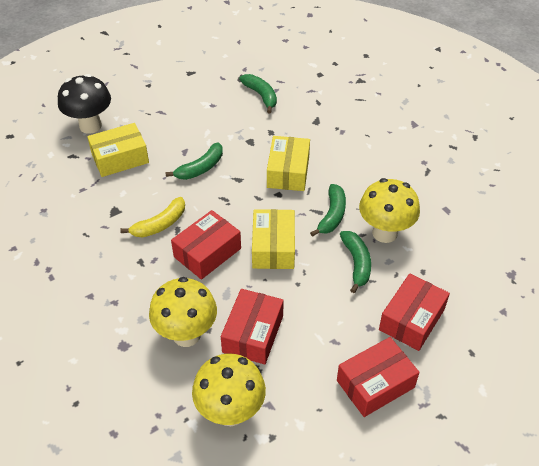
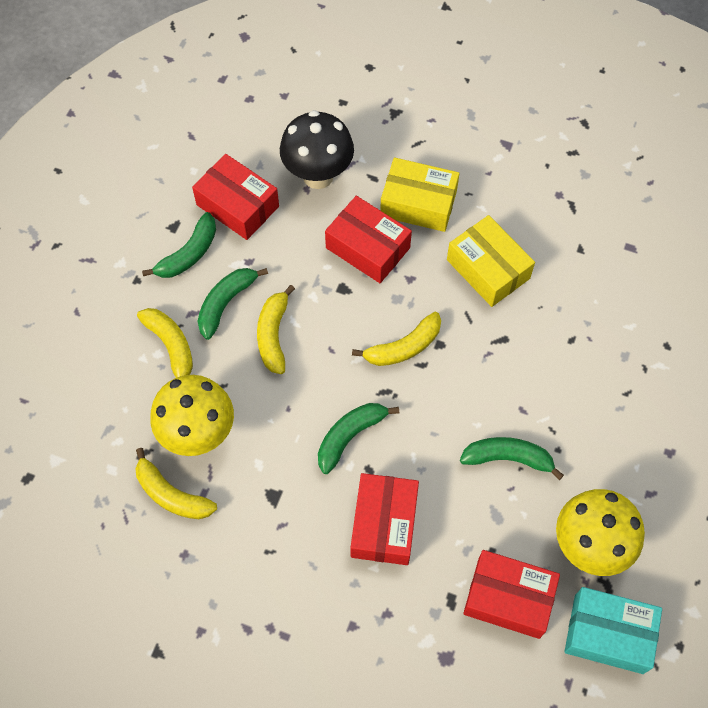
turquoise box: 0 -> 1
yellow banana: 1 -> 4
yellow box: 3 -> 2
yellow mushroom: 3 -> 2

